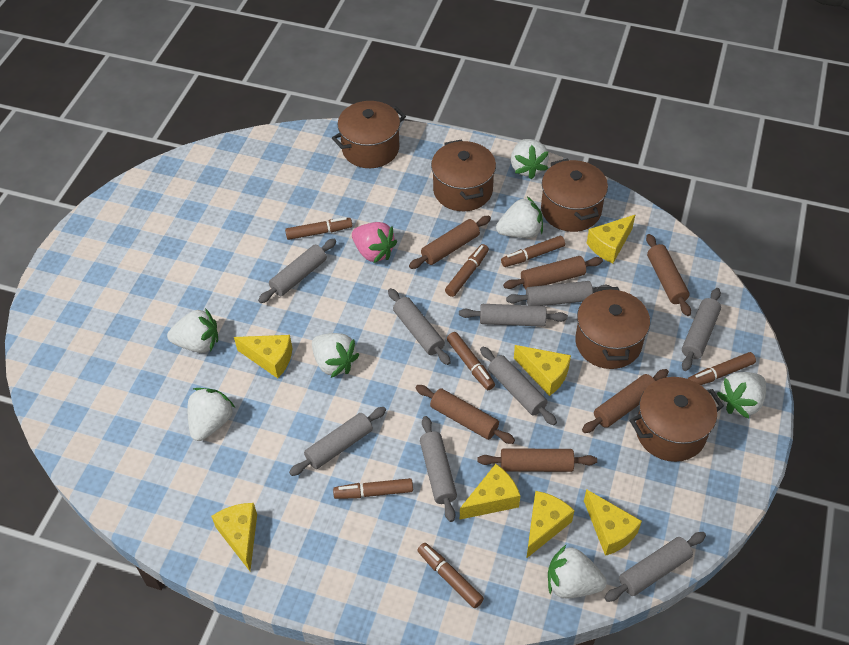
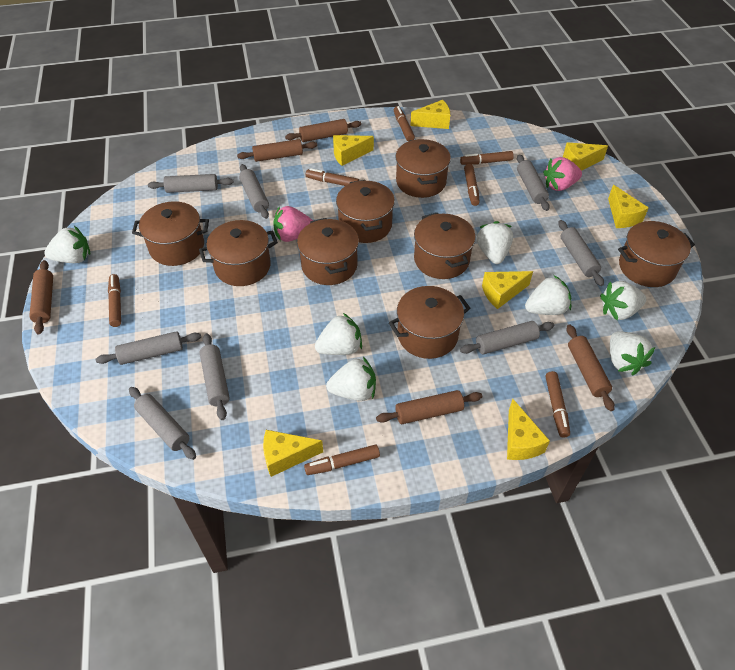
brown pot: 5 -> 8
brown rolling pin: 6 -> 5
grey rolling pin: 9 -> 8
pink strawberry: 1 -> 2

